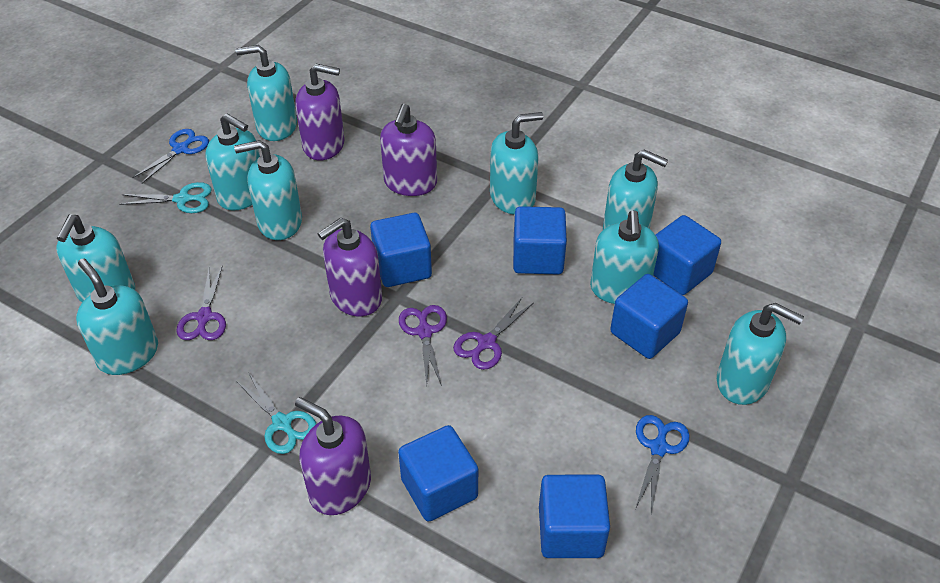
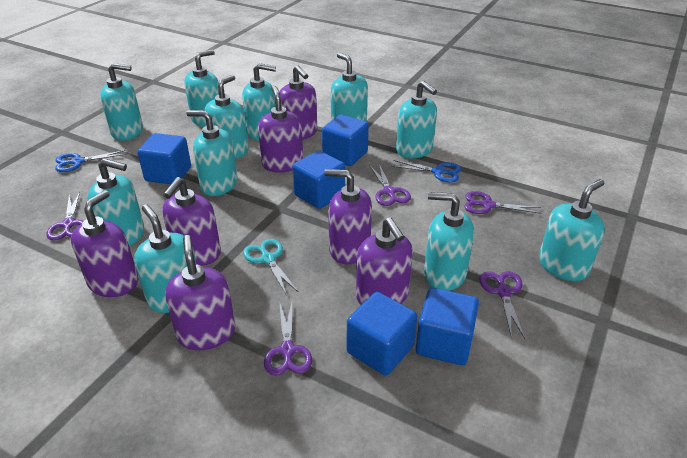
blue cube: 6 -> 5
purple scissors: 3 -> 5
purple soap dispenser: 4 -> 7
turquoise scissors: 2 -> 1
turquoise soap dispenser: 9 -> 11

